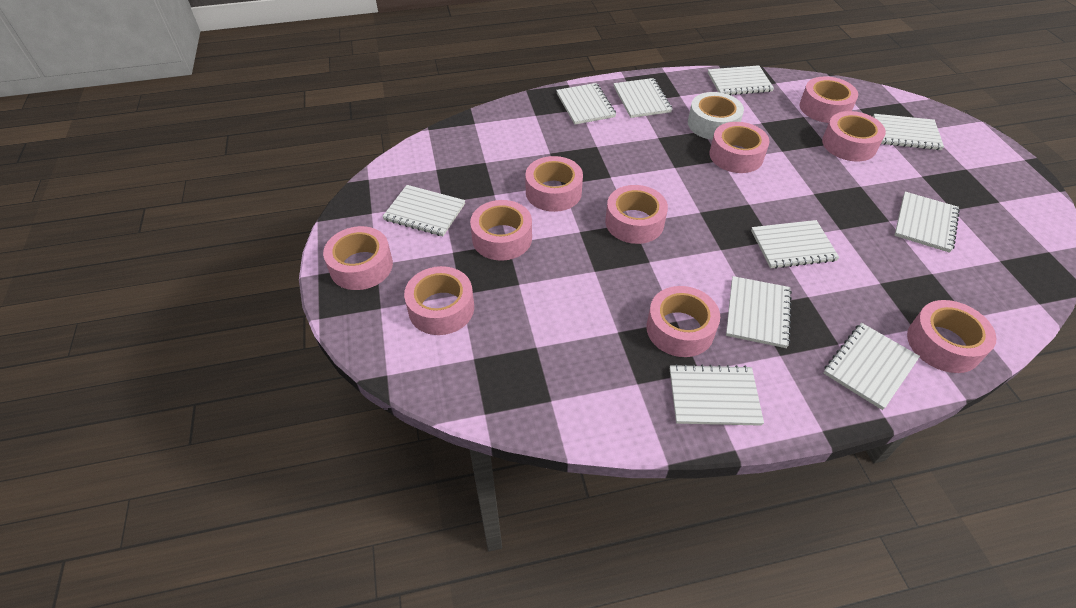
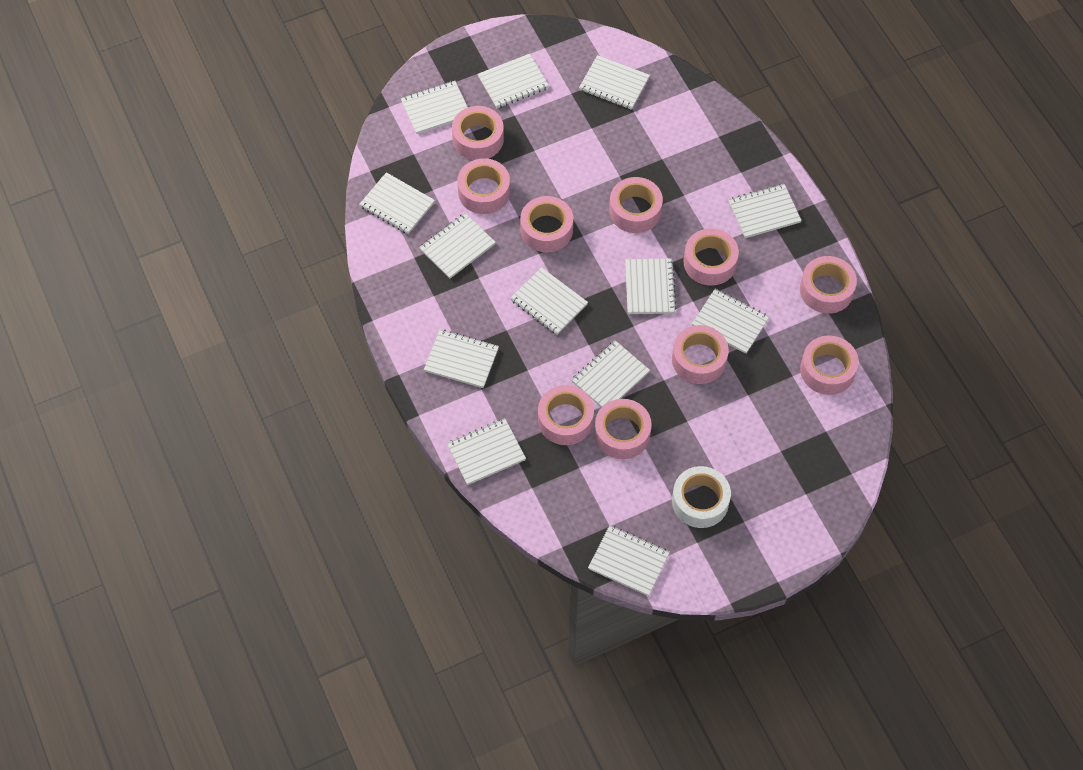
white notebook: 10 -> 13

